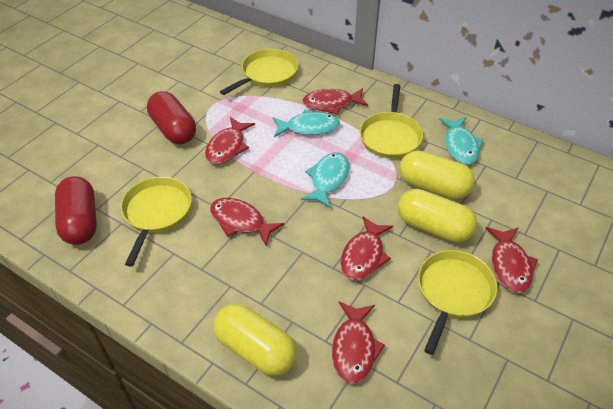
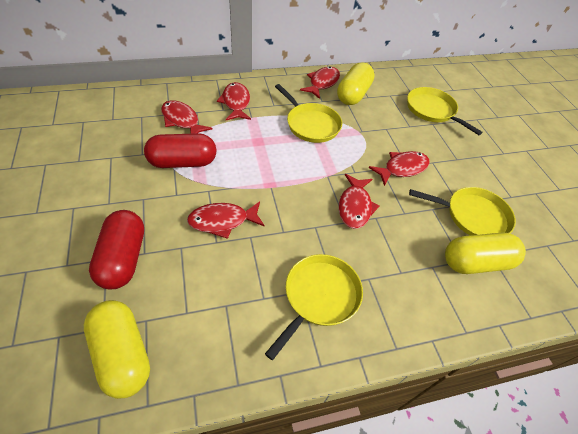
turquoise fish: 3 -> 0

